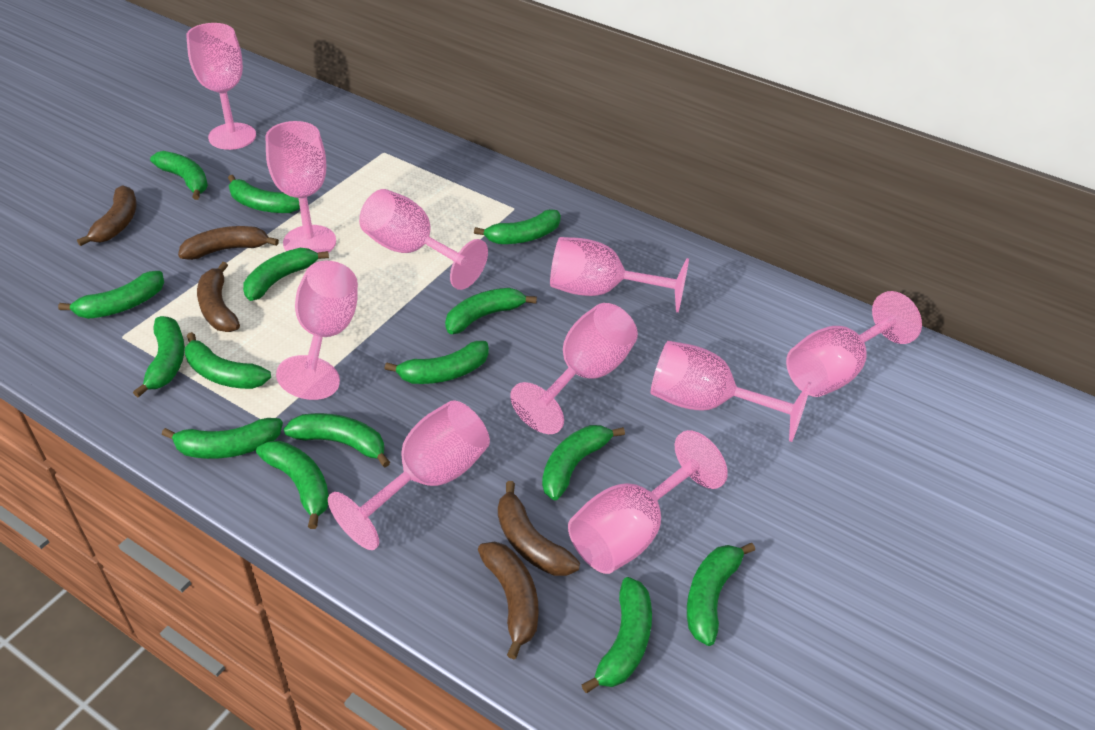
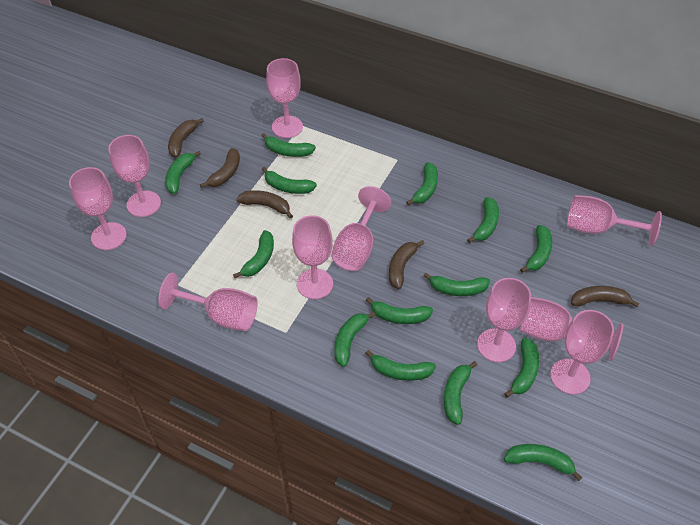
green banana: 15 -> 14

